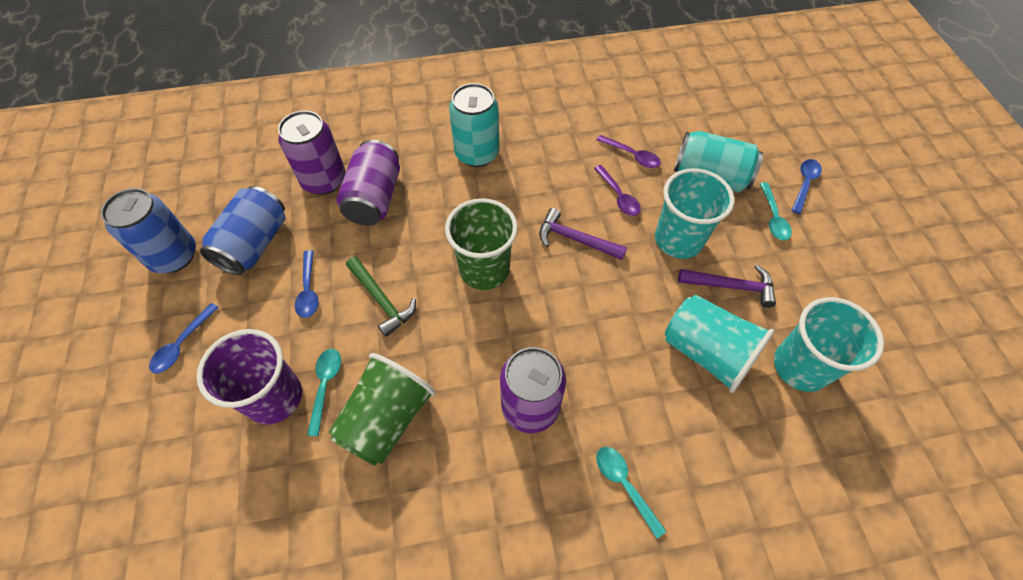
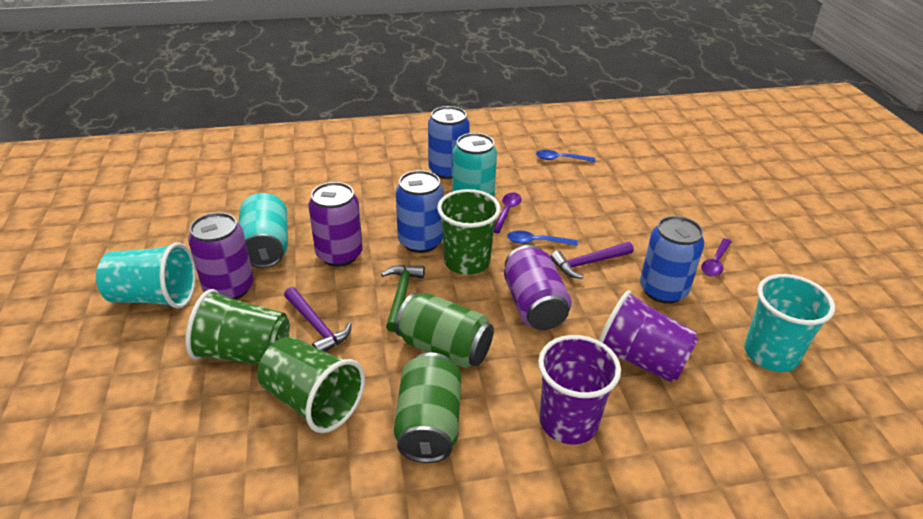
blue can: 2 -> 3
blue spoon: 3 -> 2
green can: 0 -> 2
green cup: 2 -> 3
purple cup: 1 -> 2
turquoise cup: 3 -> 2
turquoise spoon: 3 -> 0

